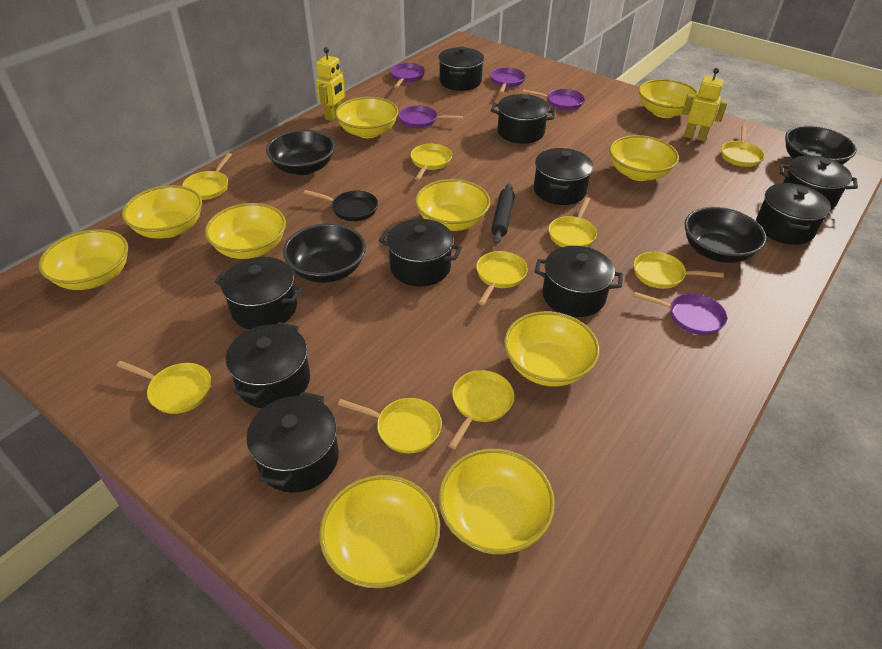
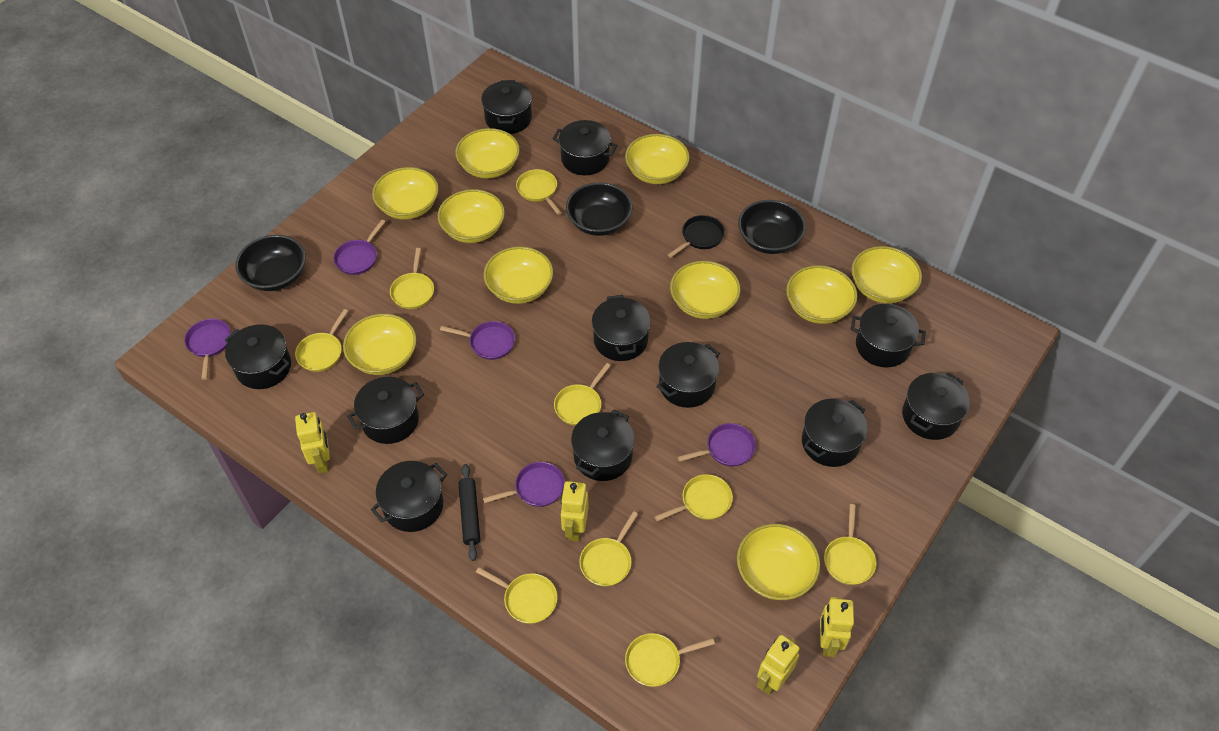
black bowl: 4 -> 3
black pot: 10 -> 11
yellow robot: 2 -> 4

